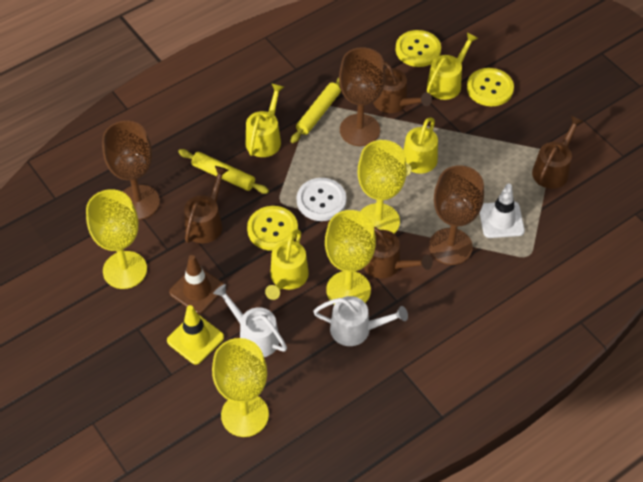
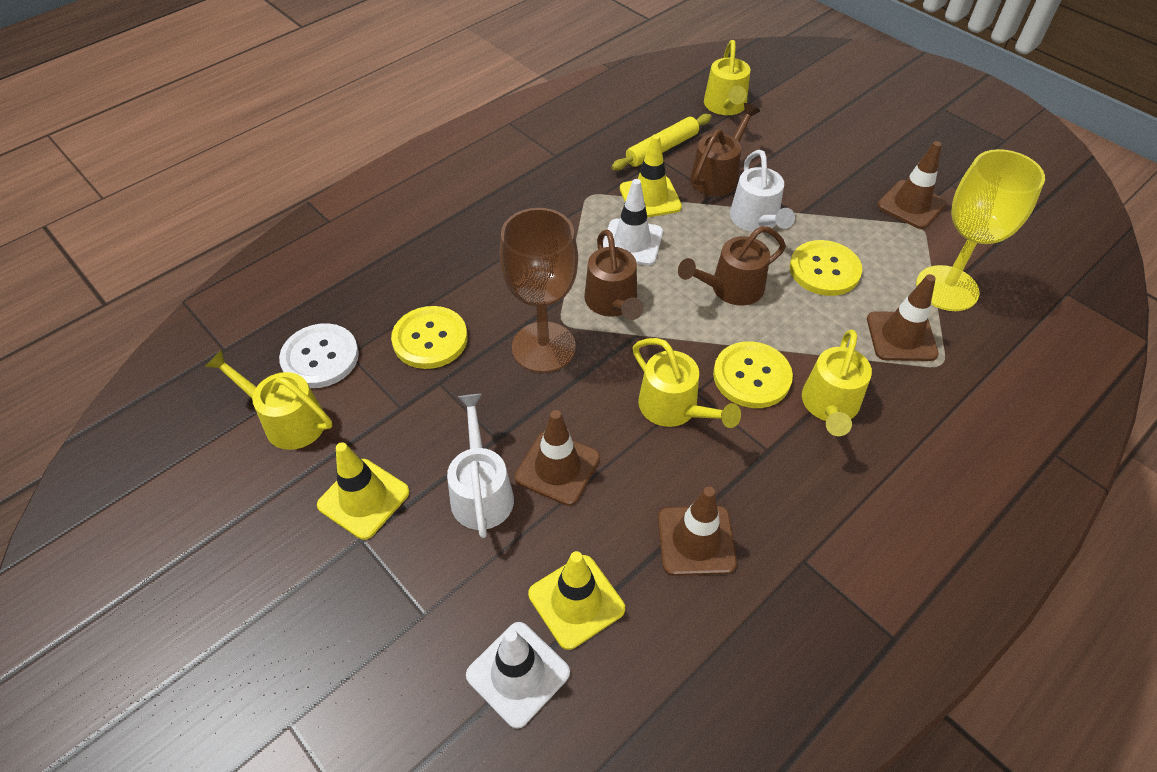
brown goblet: 3 -> 1
brown traffic cone: 1 -> 4
brown watering can: 4 -> 3
white traffic cone: 1 -> 2
yellow goblet: 4 -> 1
yellow rolling pin: 2 -> 1
yellow traffic cone: 1 -> 3

